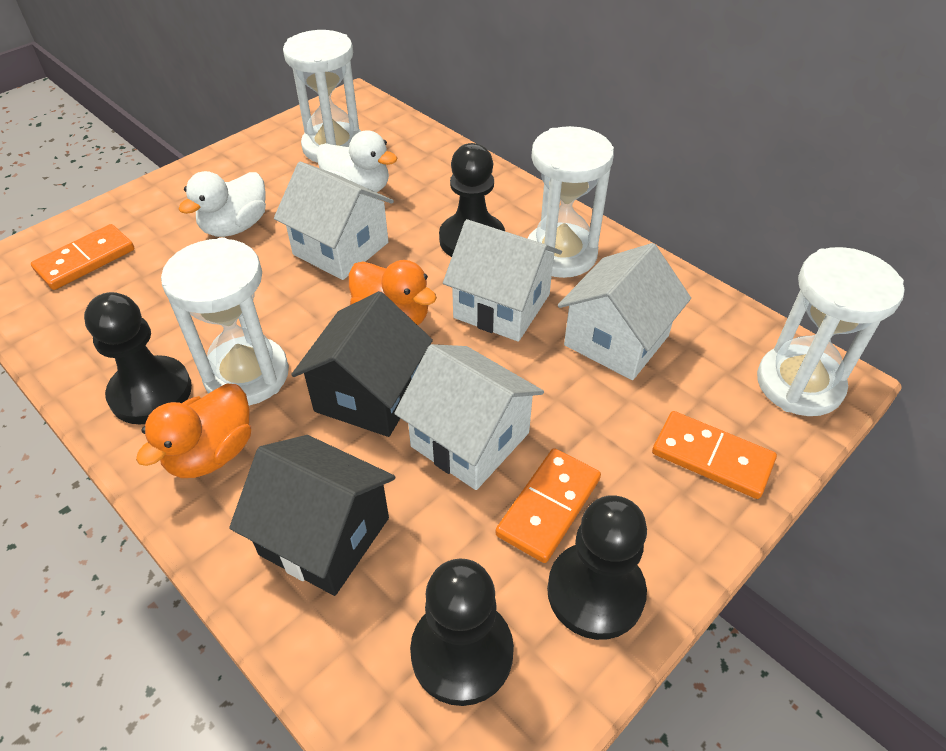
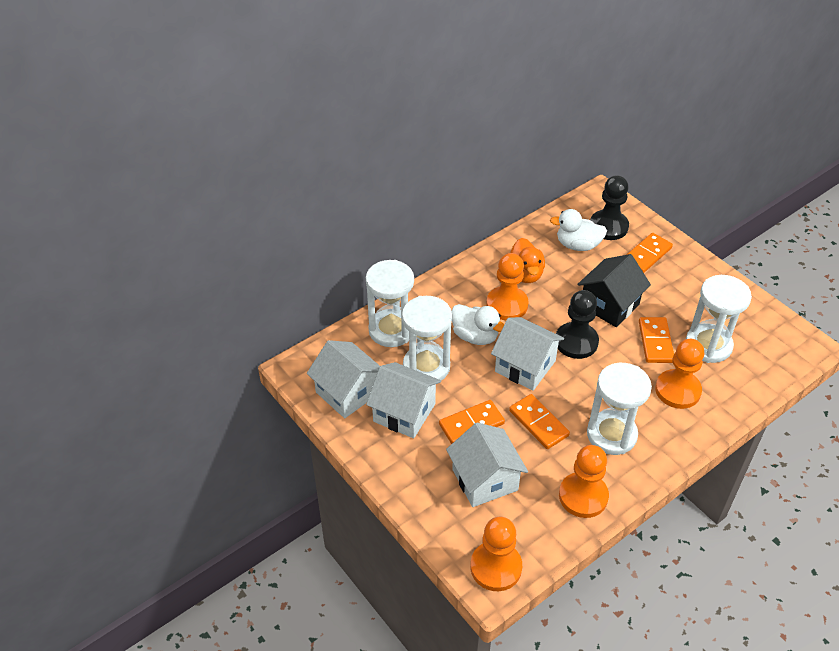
black house: 2 -> 1
black pawn: 4 -> 2
orange domino: 3 -> 4
orange duck: 2 -> 1
orange pawn: 0 -> 4

